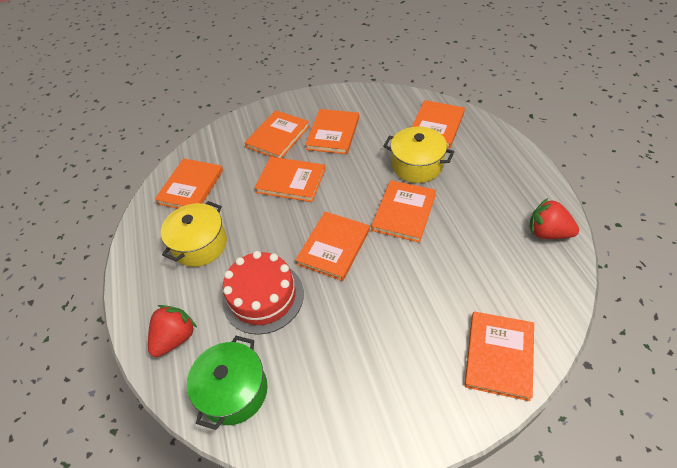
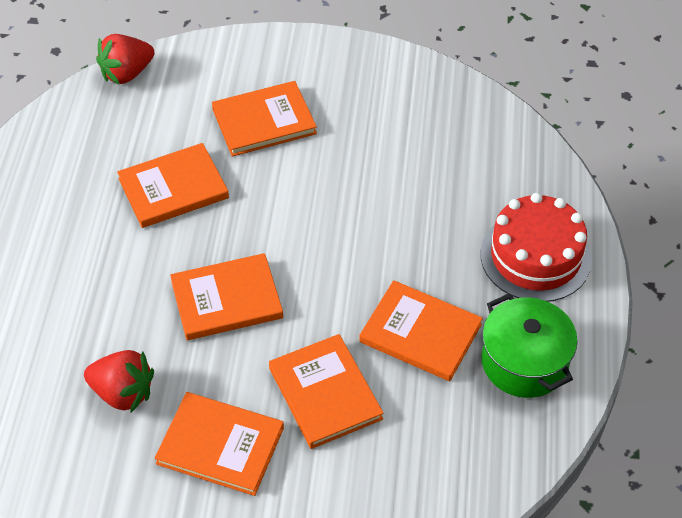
orange book: 8 -> 6
yellow pot: 2 -> 0

